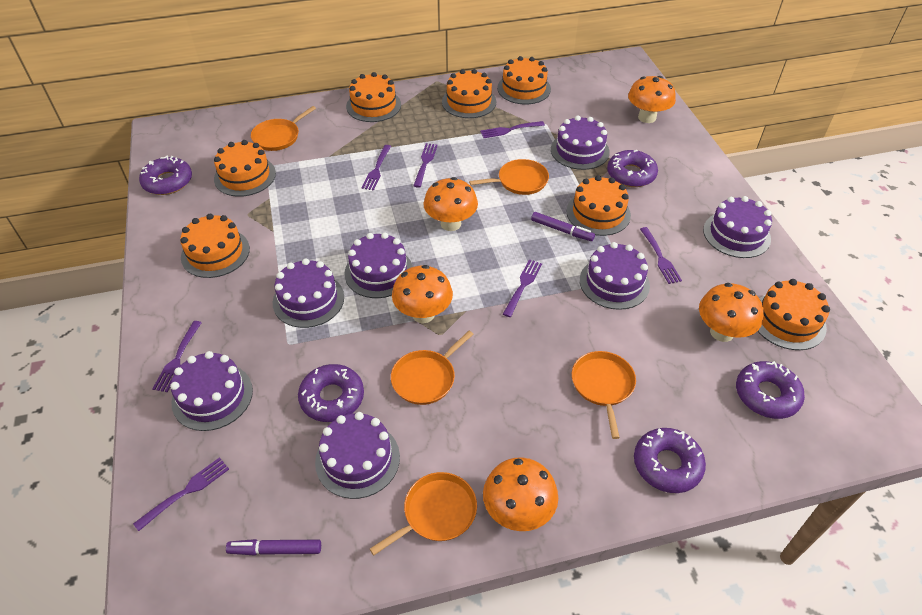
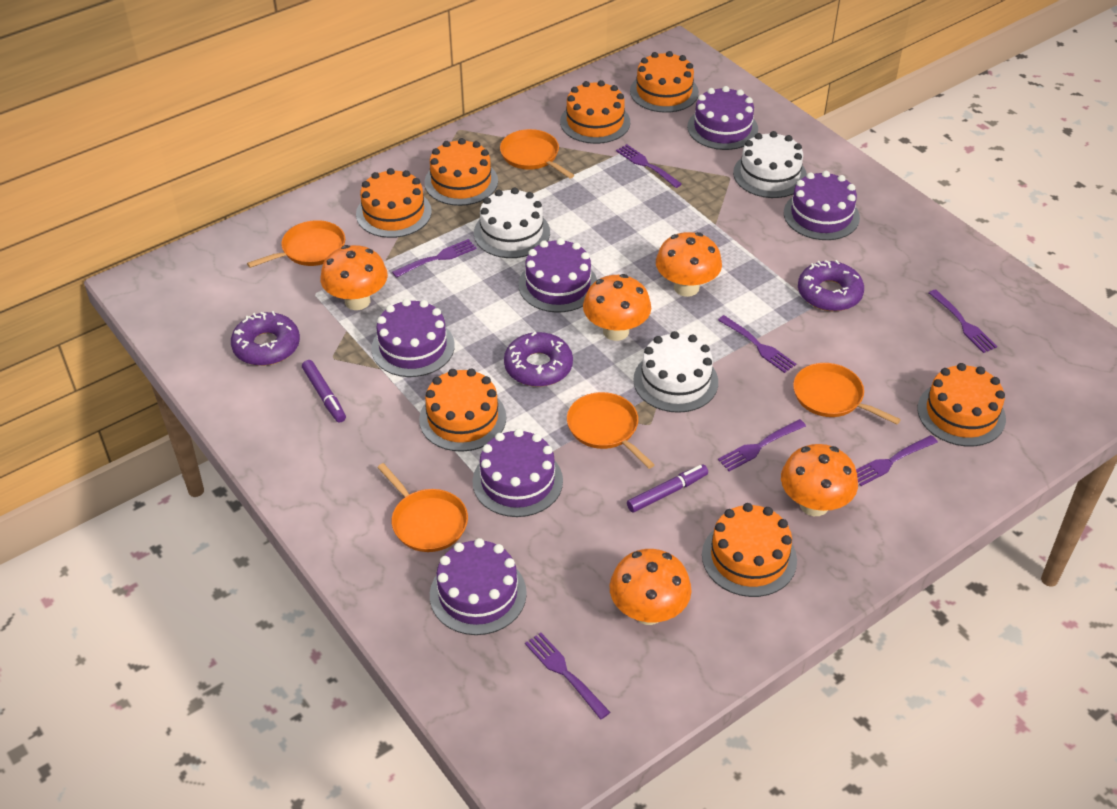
purple cake: 7 -> 6
purple donut: 5 -> 3
white cake: 0 -> 3

